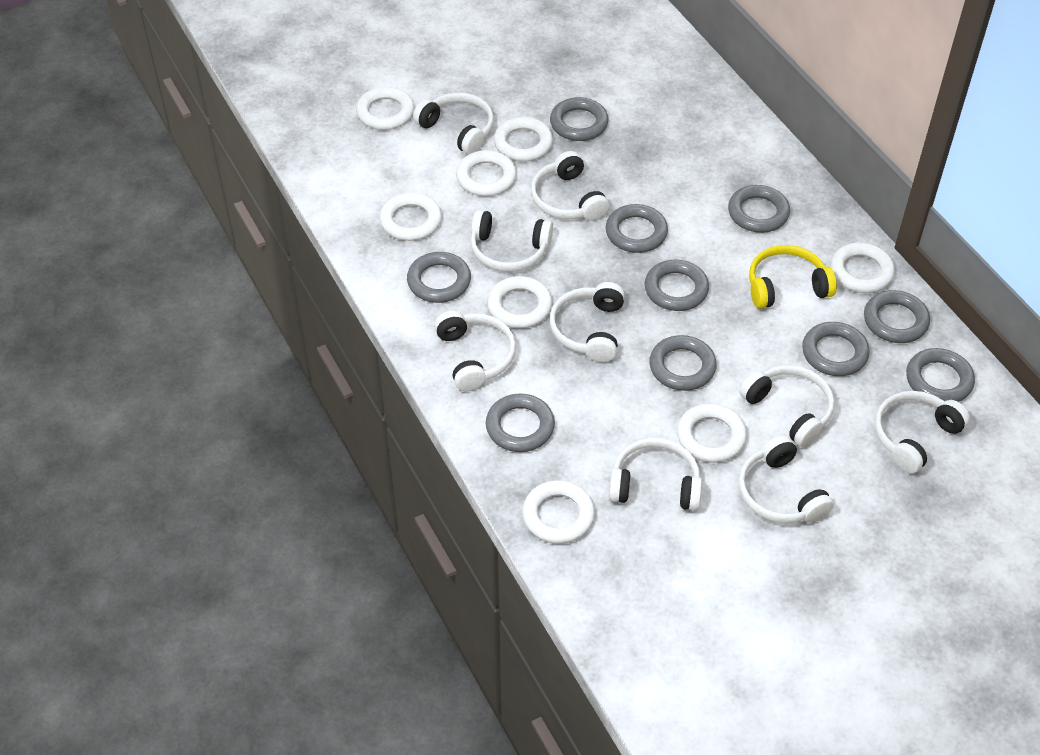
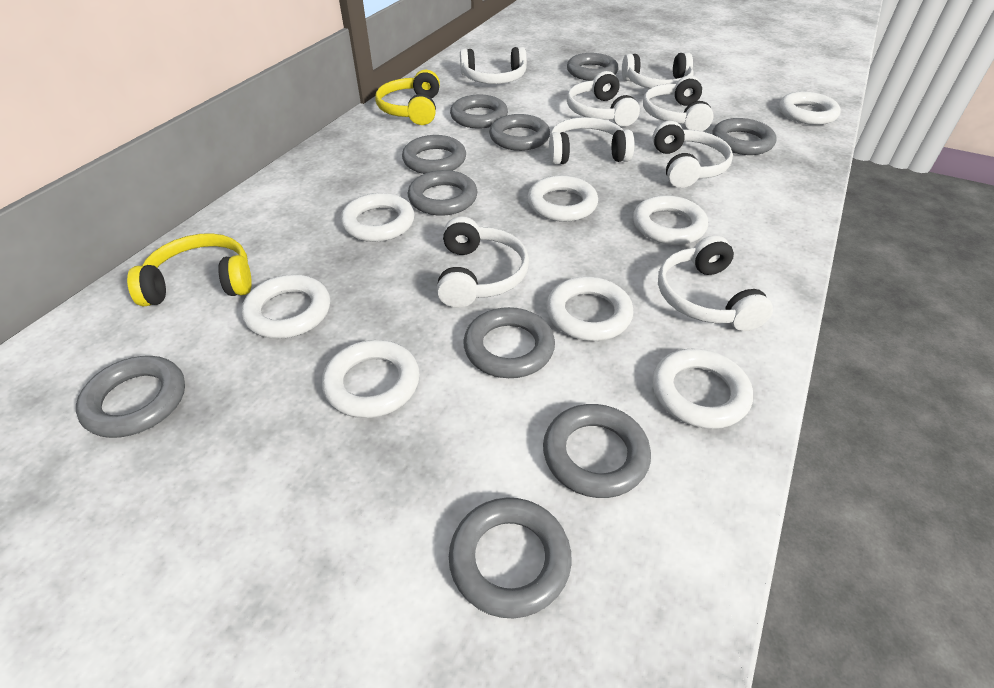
white headphones: 9 -> 8
yellow headphones: 1 -> 2

